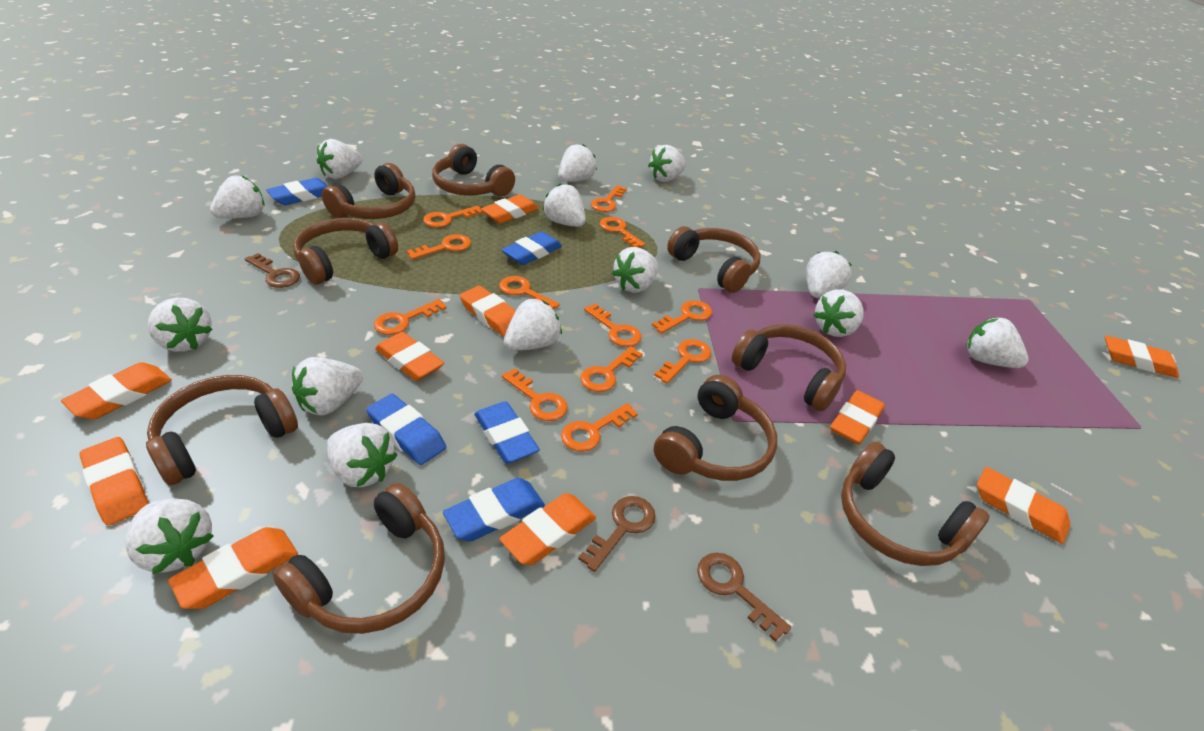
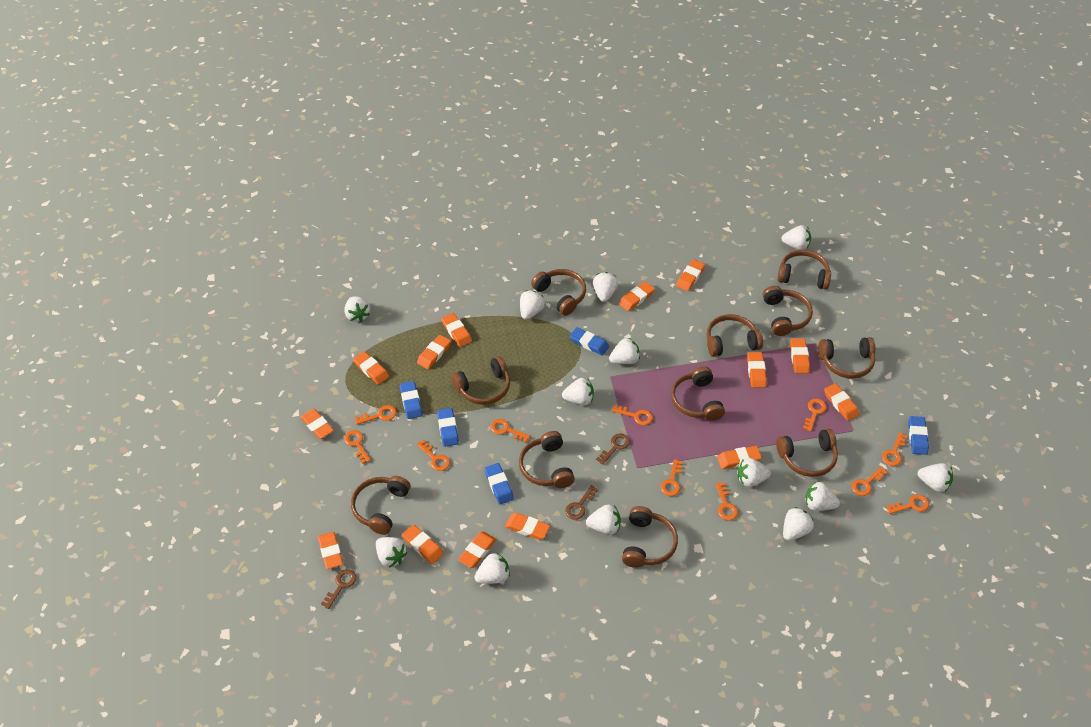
brown headphones: 9 -> 11
orange eraser: 10 -> 14
orange key: 12 -> 11
white strawberry: 14 -> 13

